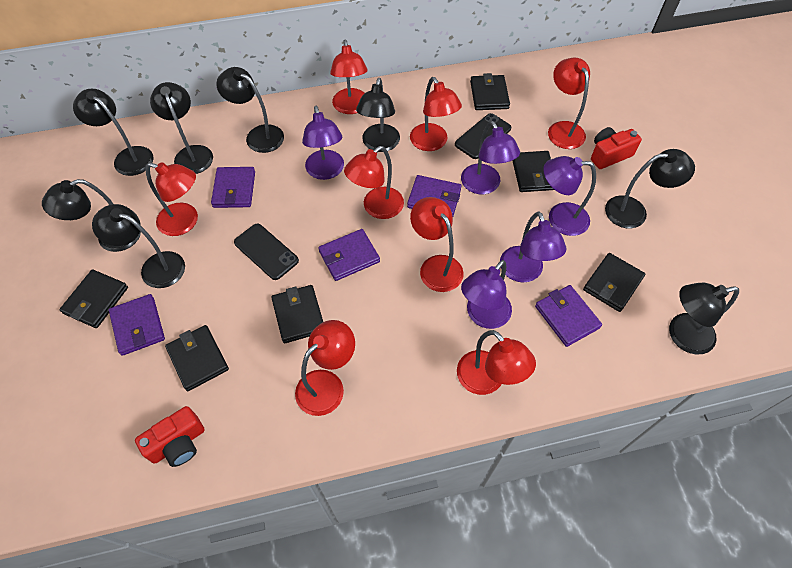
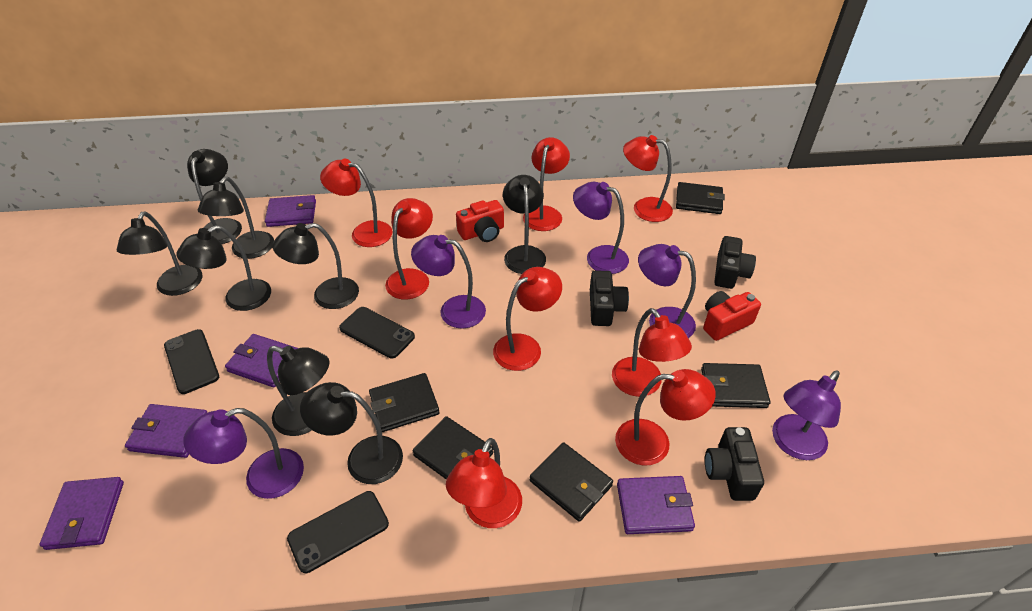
black camera: 0 -> 3
black phone: 2 -> 3
black wallet: 6 -> 5

